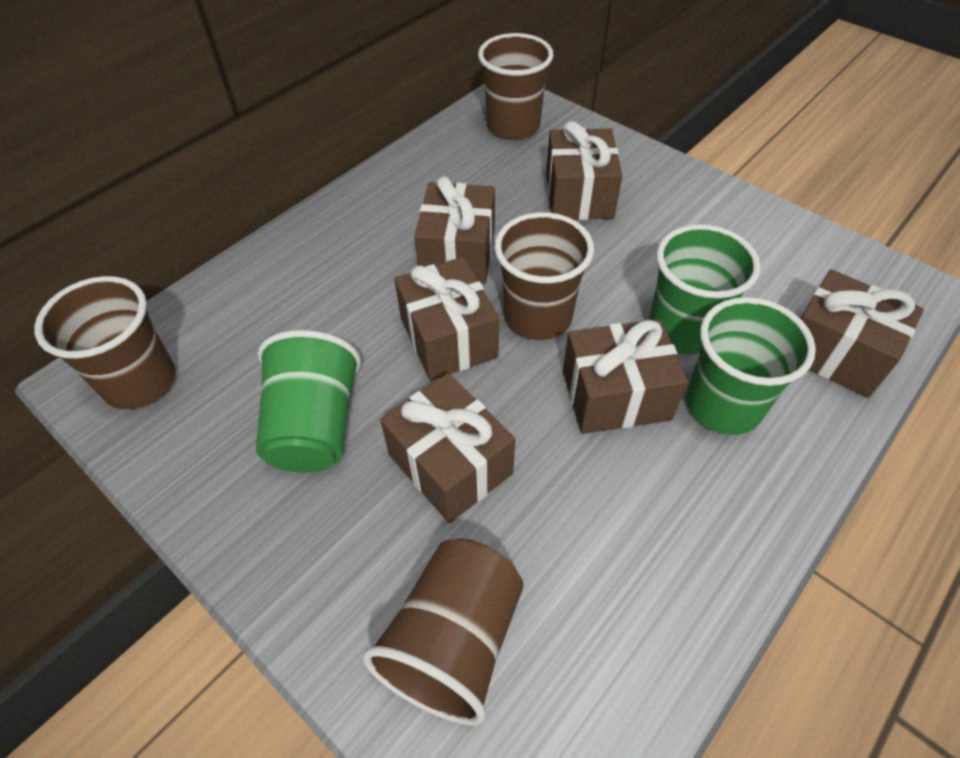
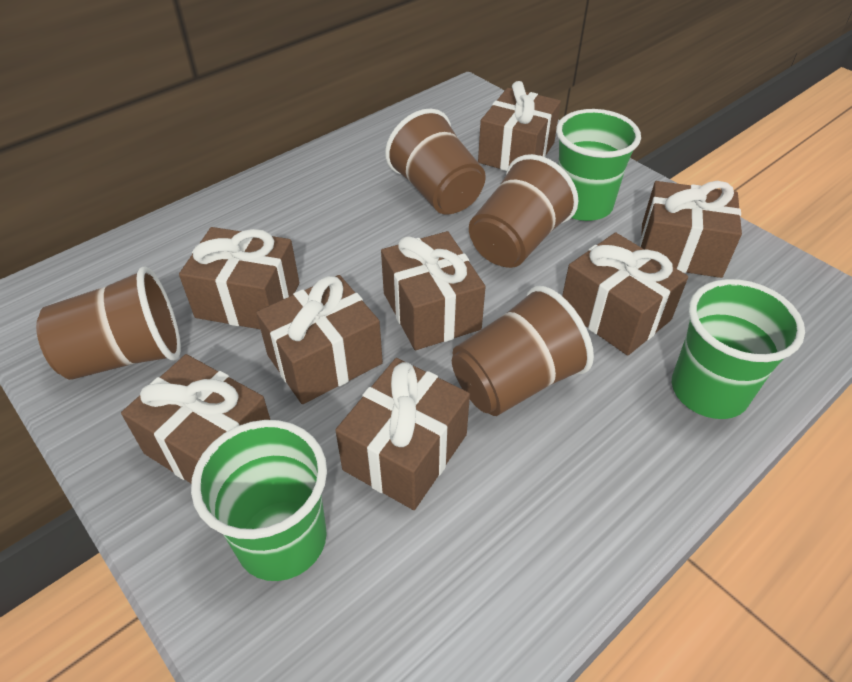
brown gift: 6 -> 8

